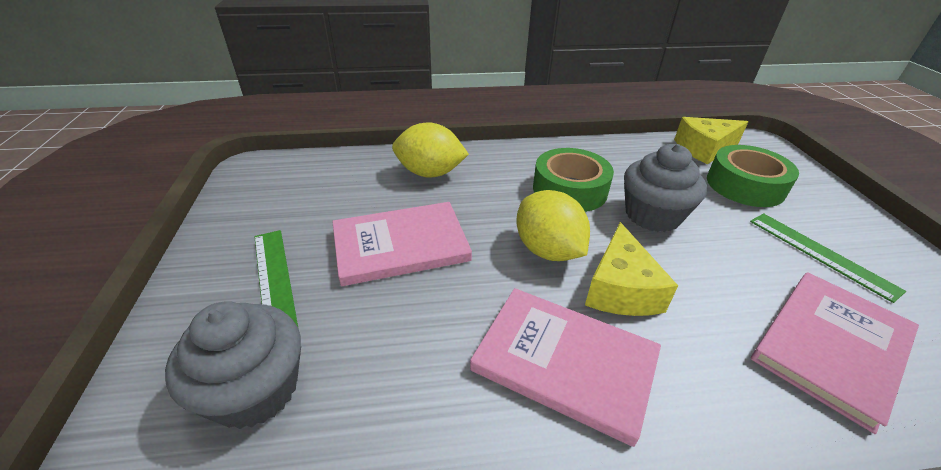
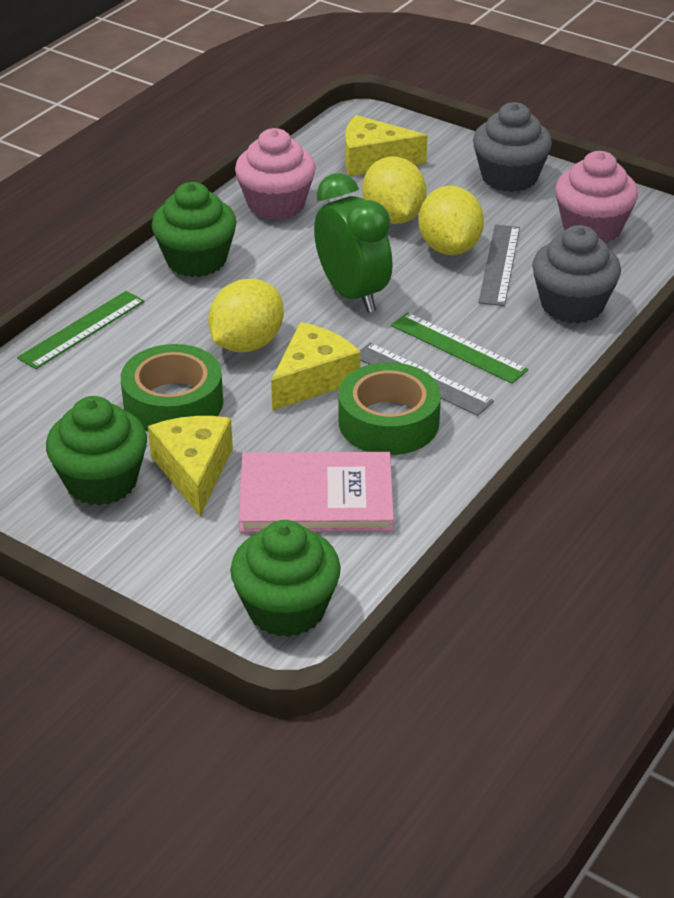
green clock: 0 -> 1
green cupcake: 0 -> 3
grey ruler: 0 -> 2
pink book: 3 -> 1
pink cupcake: 0 -> 2
yellow cheese: 2 -> 3
yellow lemon: 2 -> 3

